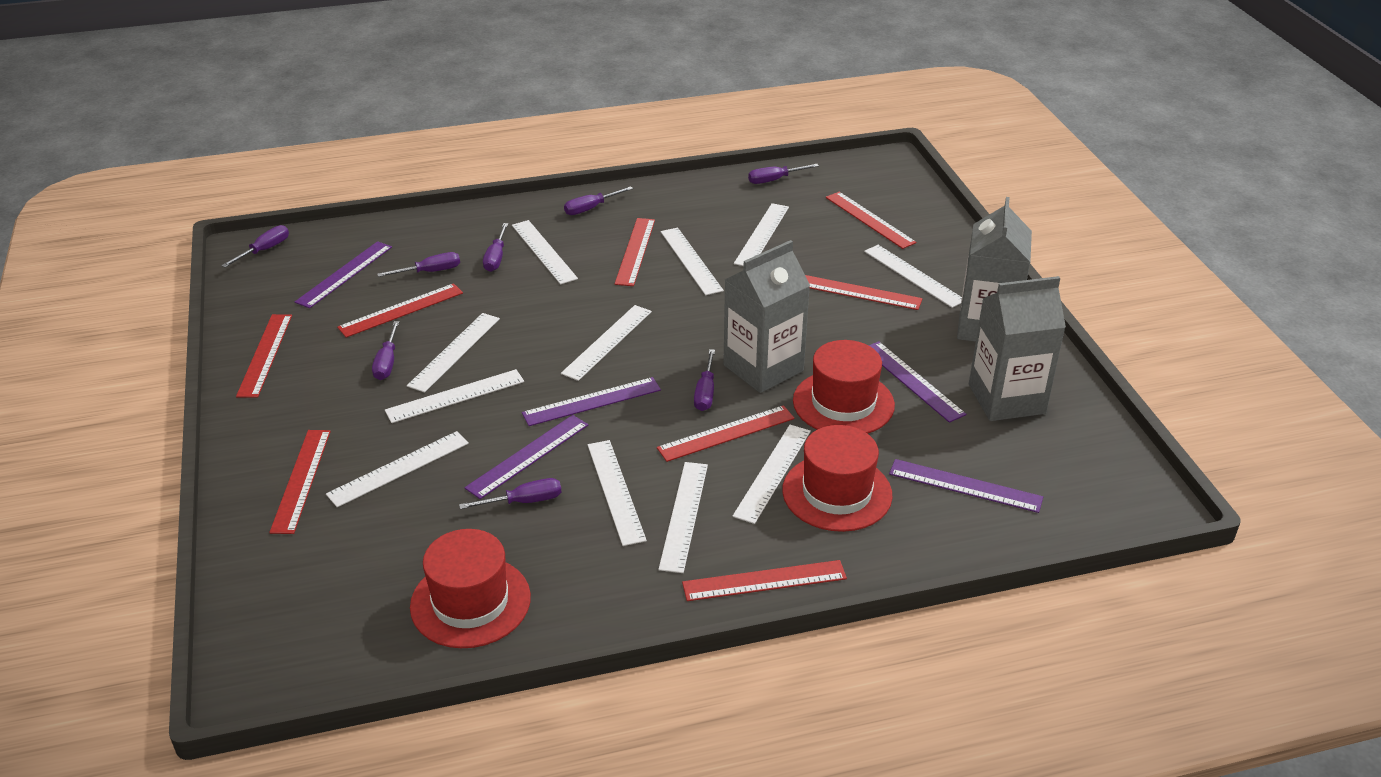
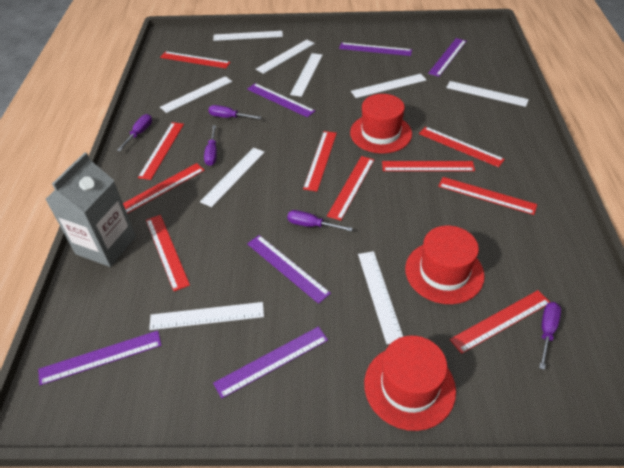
grey carton: 3 -> 1
purple ruler: 5 -> 6
purple screwdriver: 8 -> 5
red ruler: 8 -> 10
white ruler: 11 -> 9

